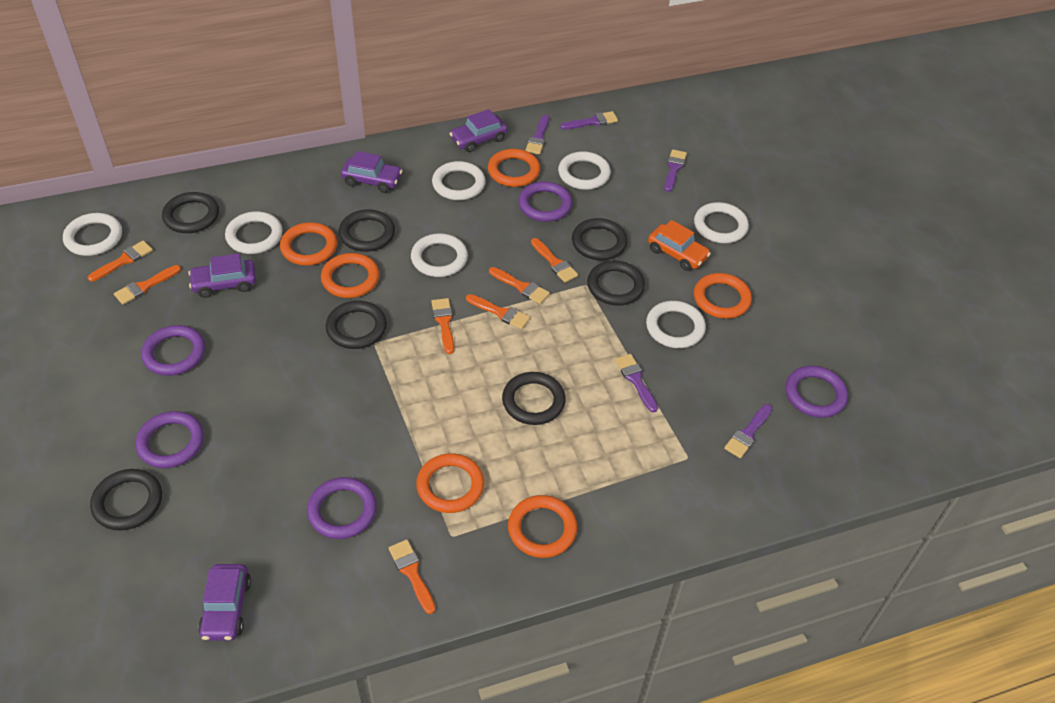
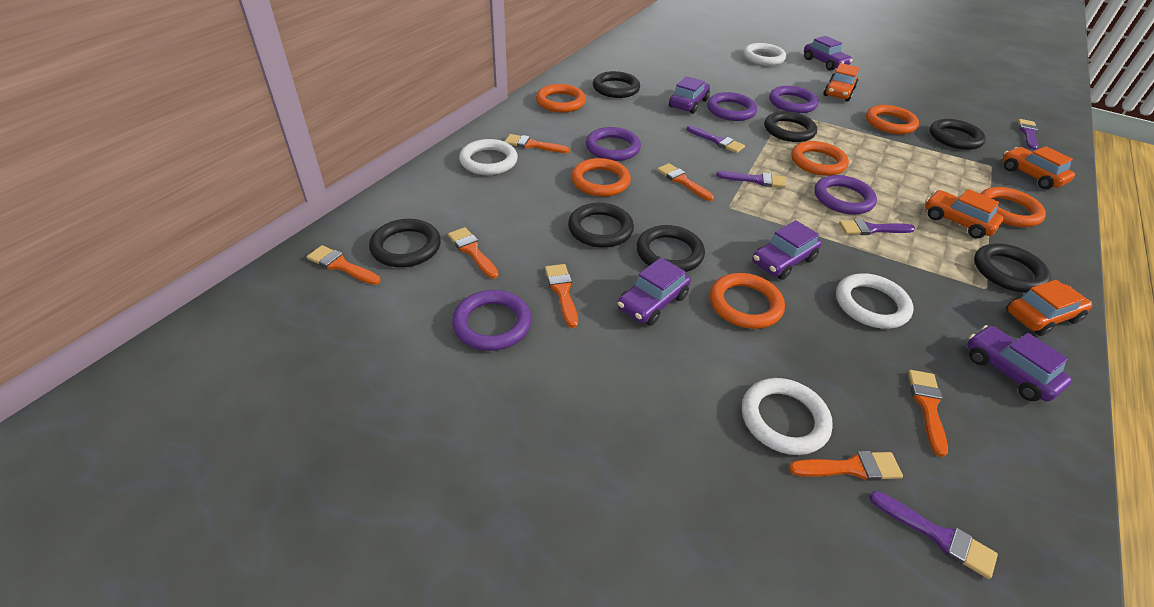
orange car: 1 -> 4
purple car: 4 -> 5
white ring: 7 -> 4

